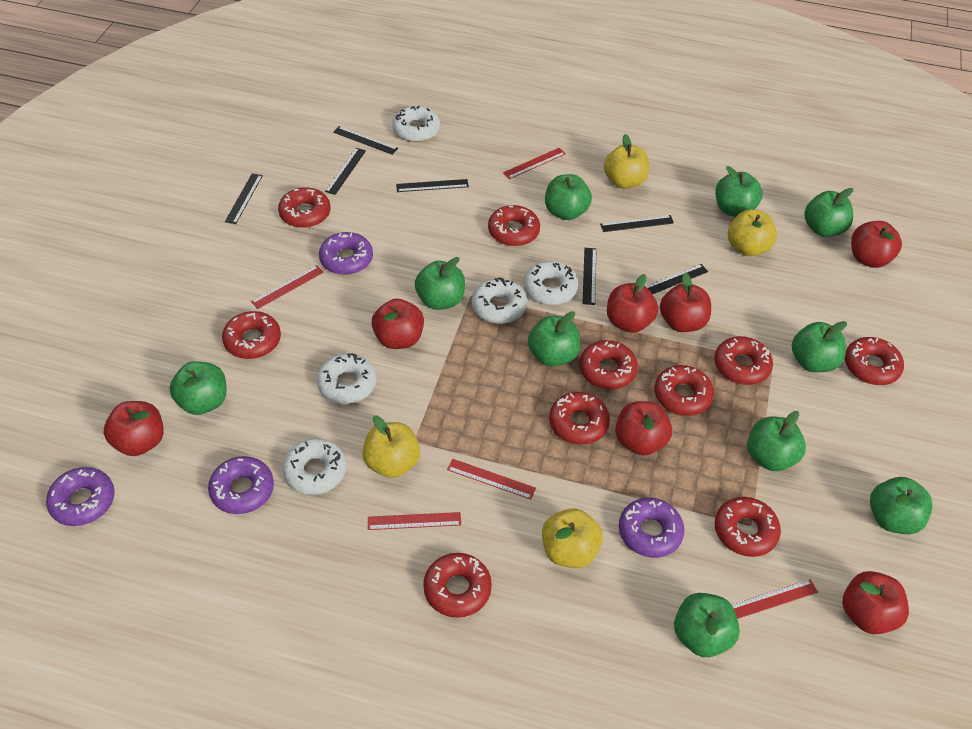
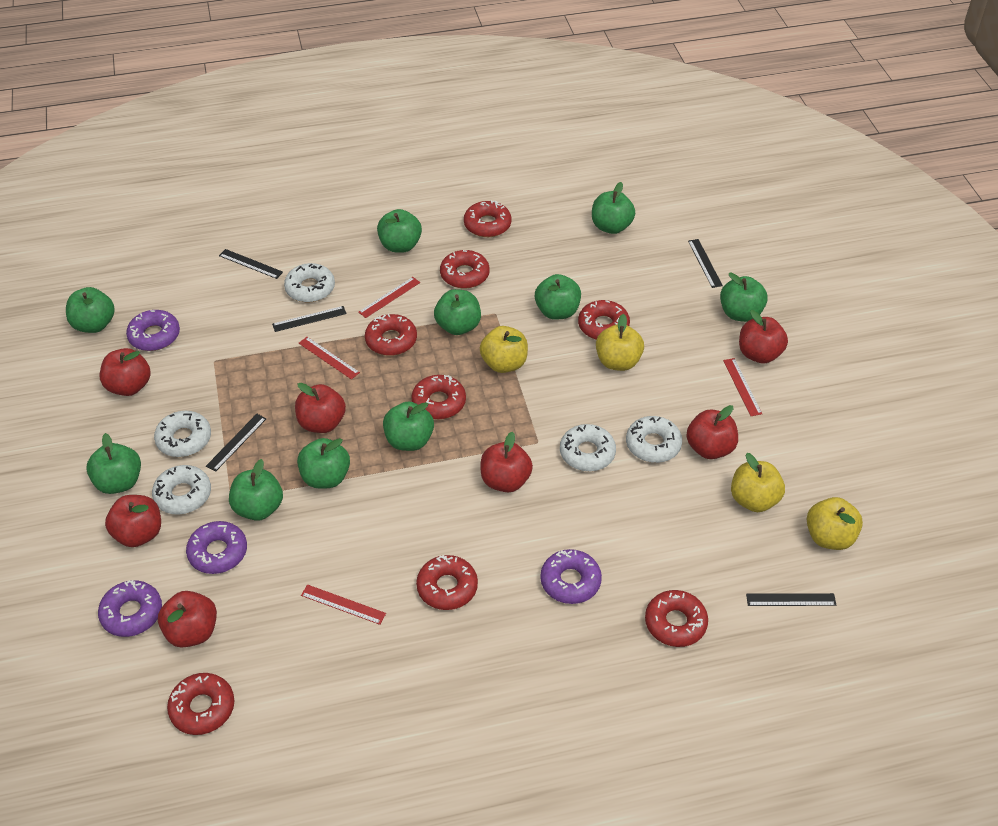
black ruler: 7 -> 5
red donut: 10 -> 8
red ruler: 5 -> 4

